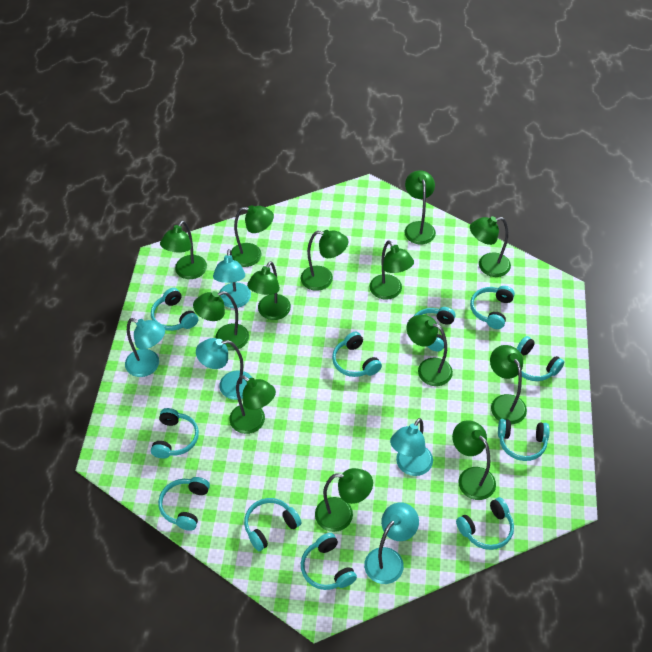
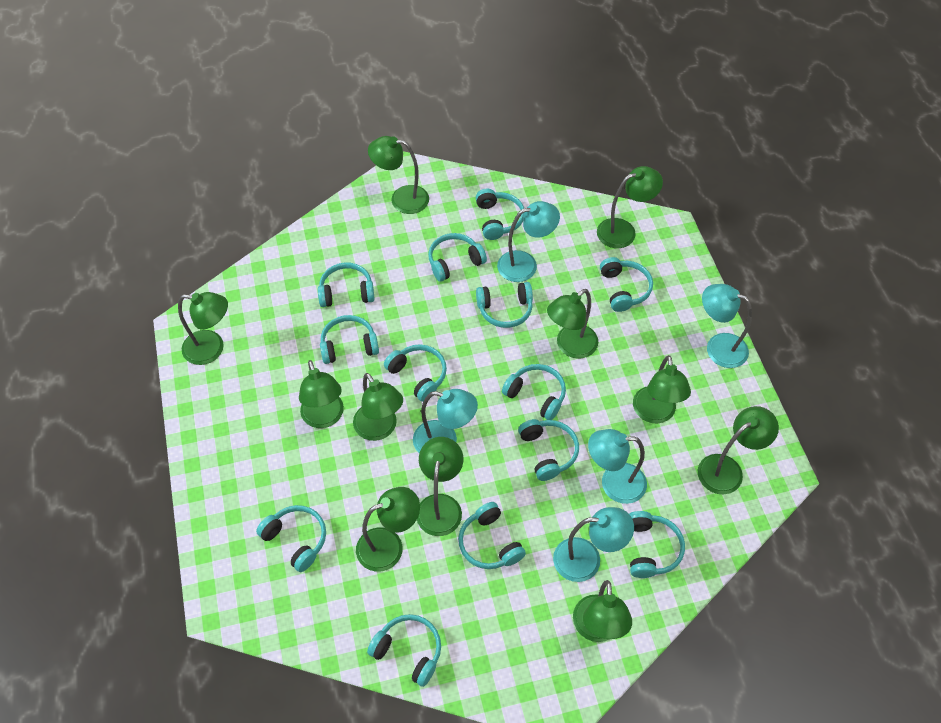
green lamp: 13 -> 11
turquoise headphones: 11 -> 13

